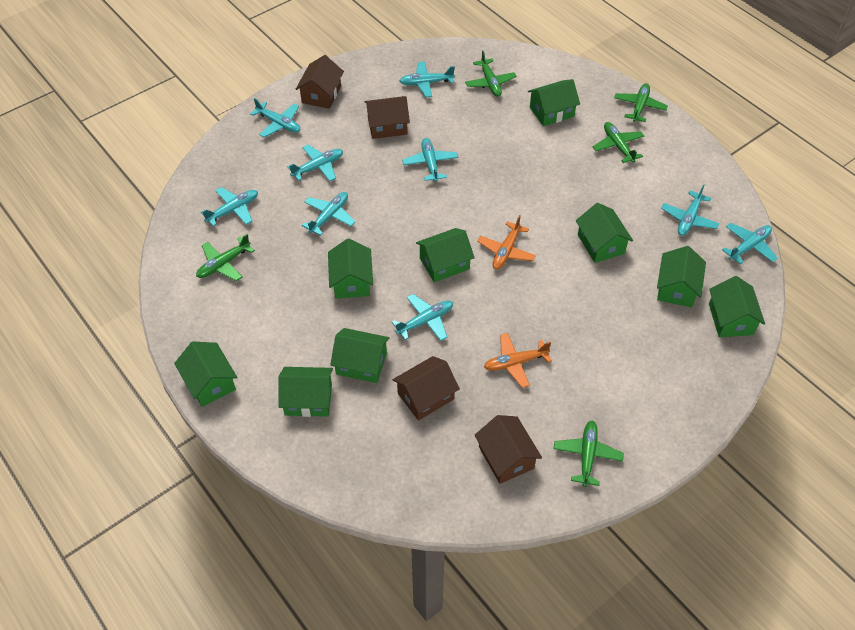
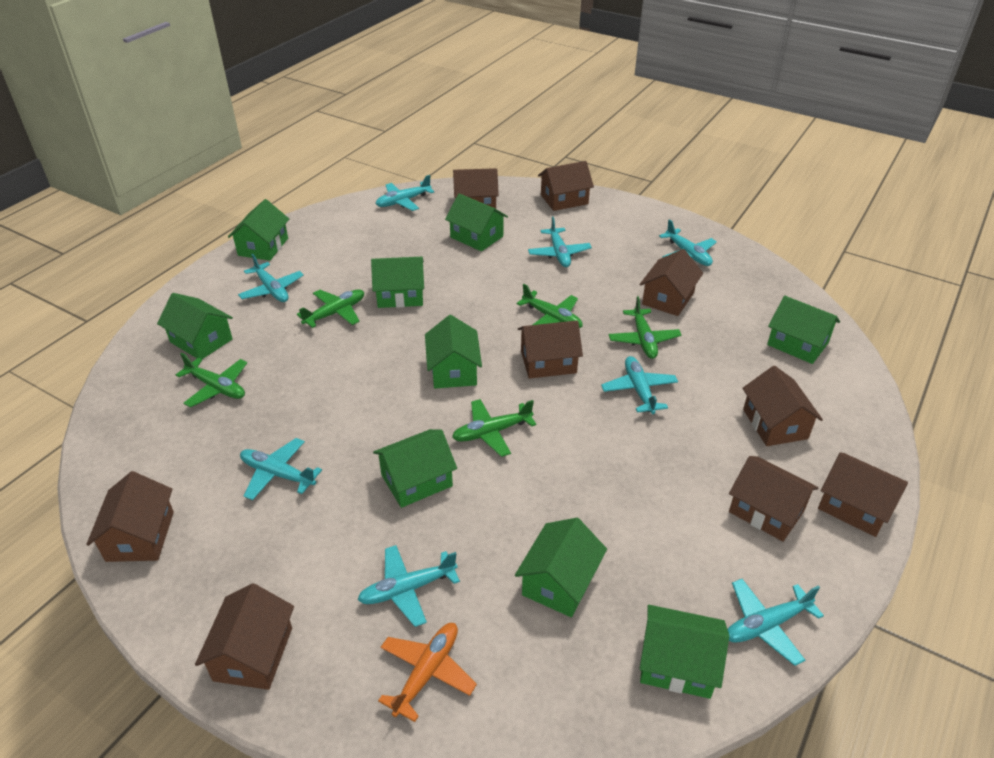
brown house: 4 -> 9
orange plane: 2 -> 1
turquoise plane: 9 -> 8

